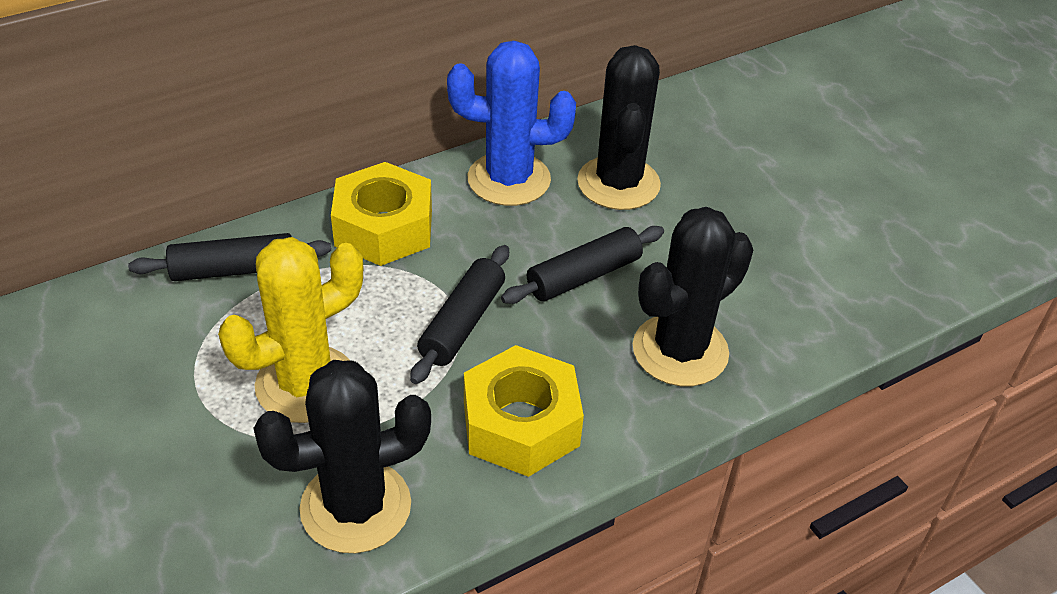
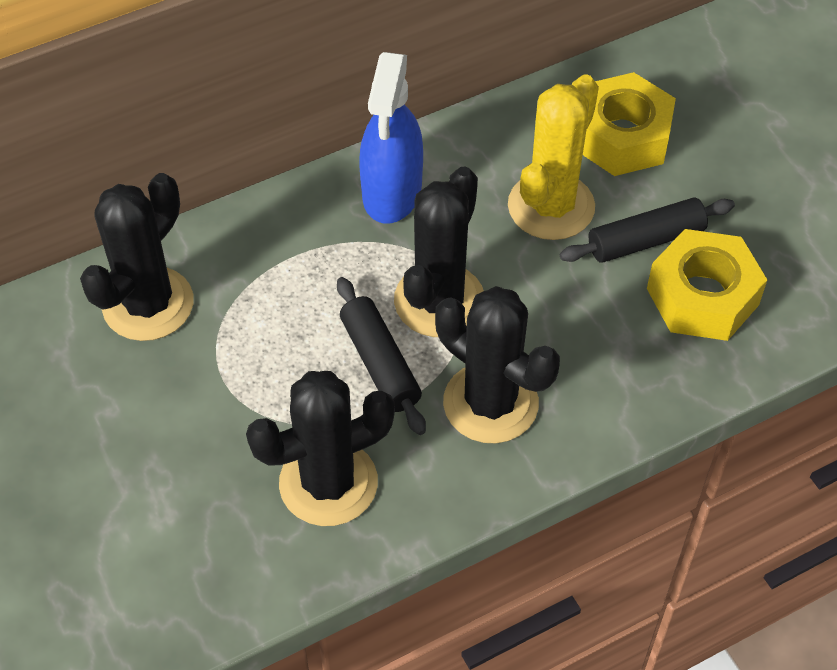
black cactus: 3 -> 4
black rolling pin: 3 -> 2
blue cactus: 1 -> 0
blue spray bottle: 0 -> 1

